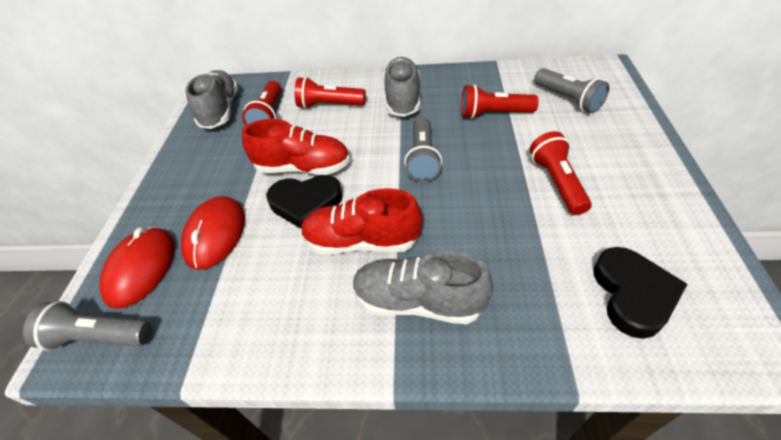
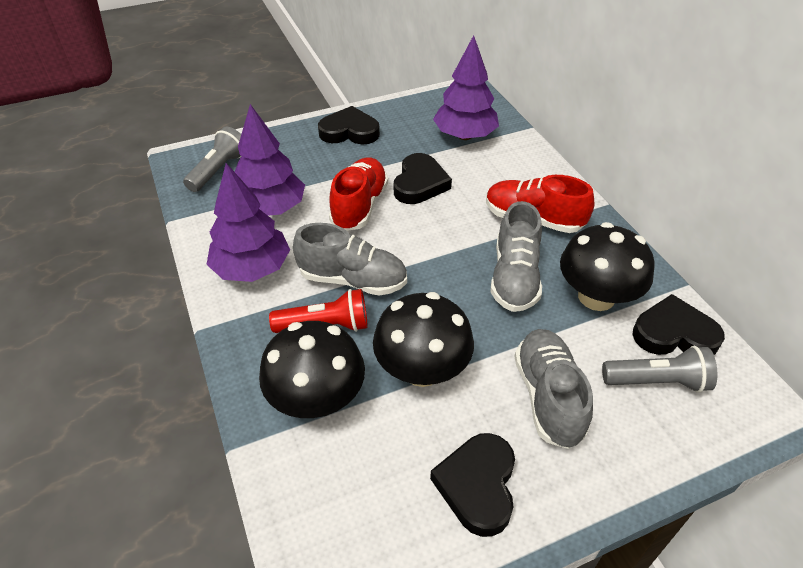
black heart: 2 -> 4
black mushroom: 0 -> 3
grey flashlight: 3 -> 2
purple tree: 0 -> 3
red flashlight: 4 -> 1
red mouse: 2 -> 0

